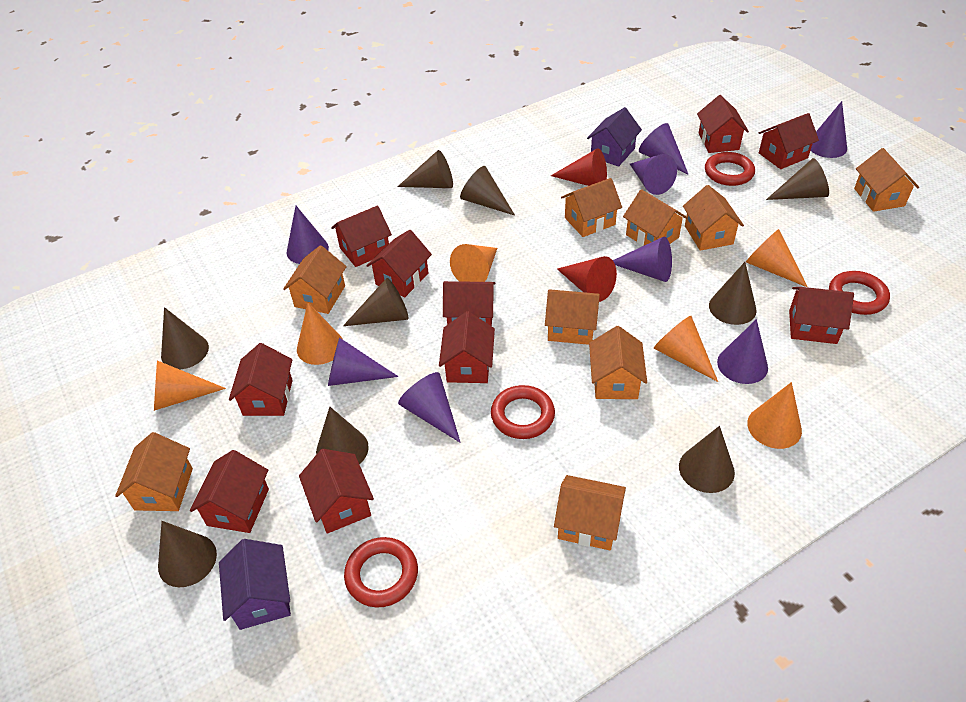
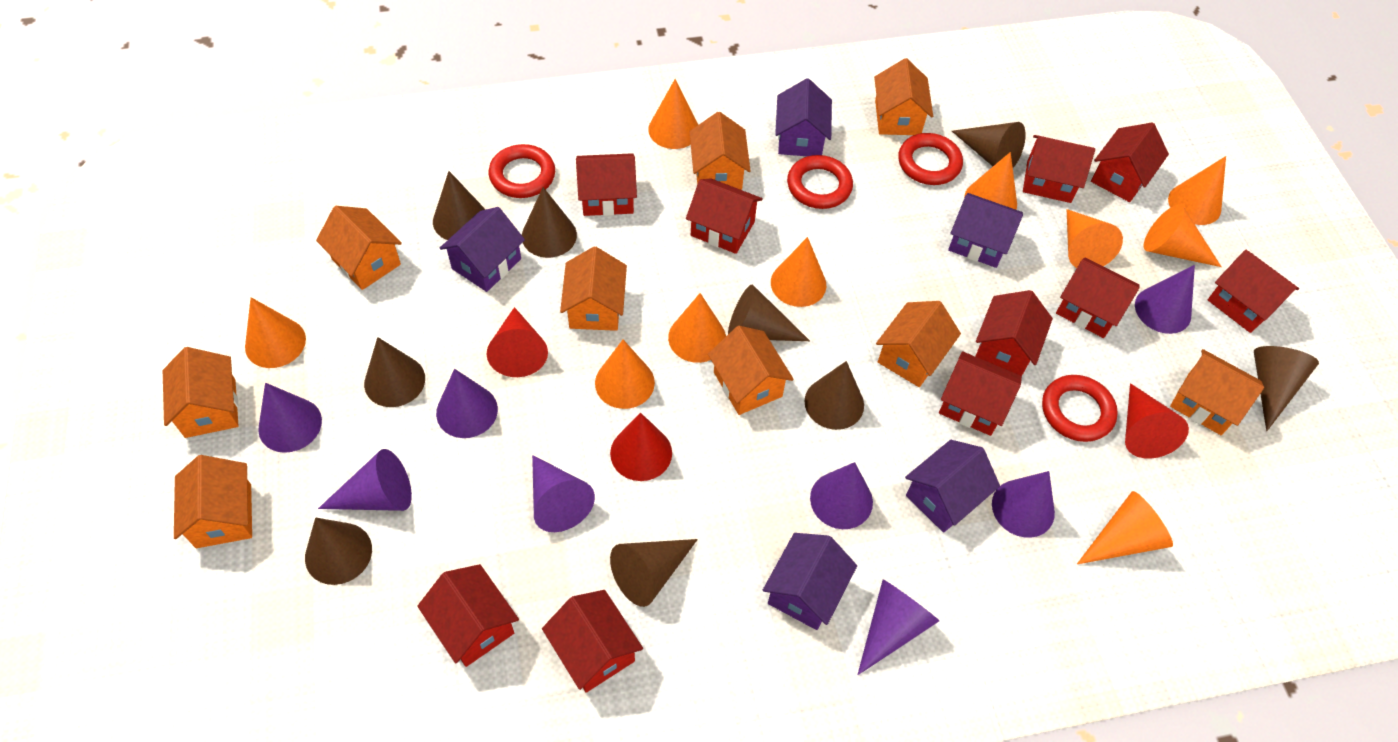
orange cone: 6 -> 10
purple house: 2 -> 5
red cone: 2 -> 3

